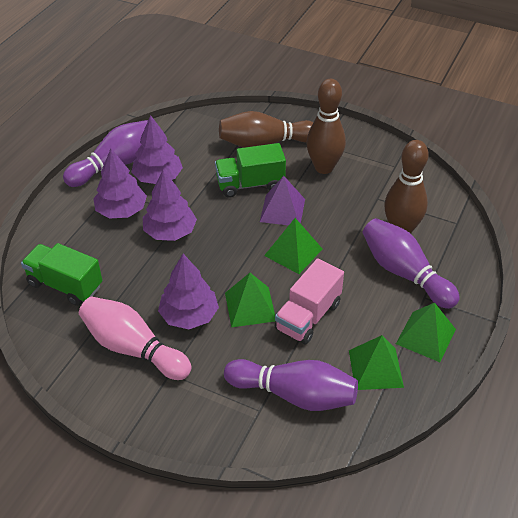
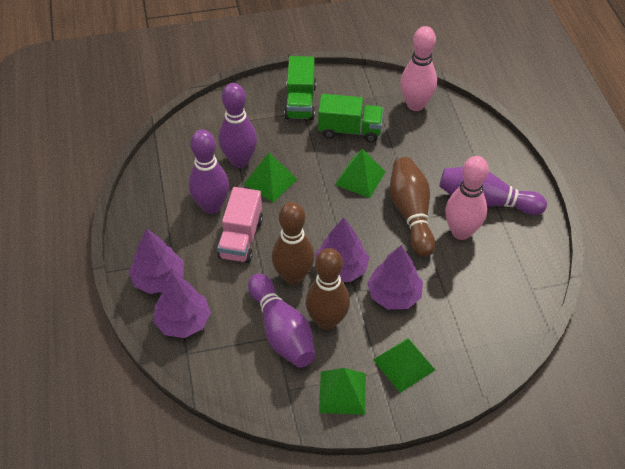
pink bowling pin: 1 -> 2
purple bowling pin: 3 -> 4
purple pyramid: 1 -> 0

